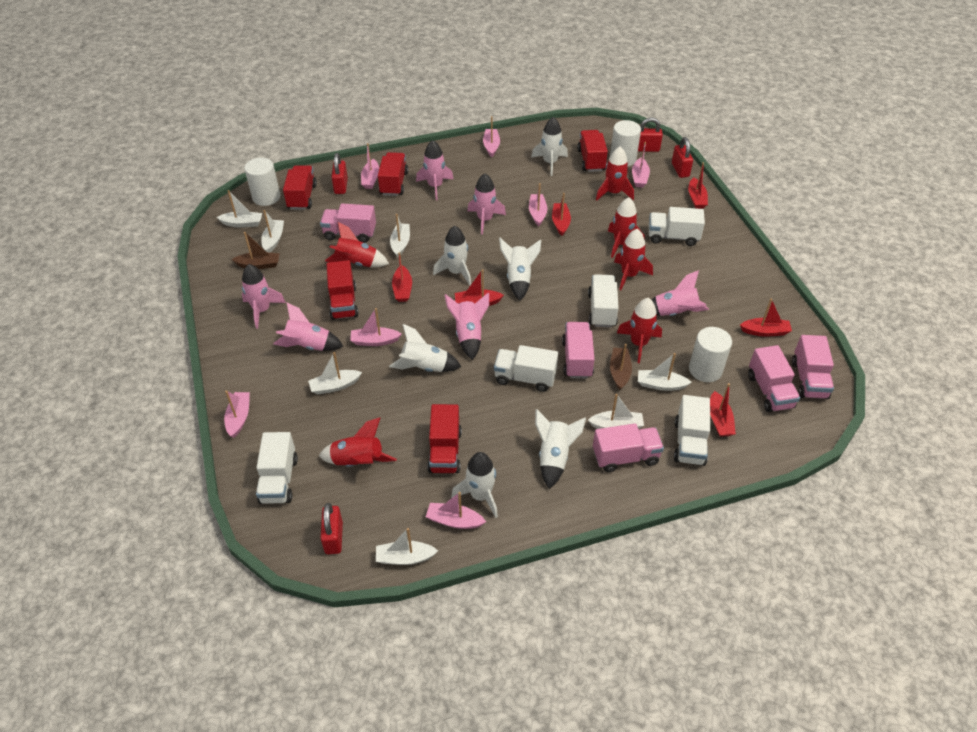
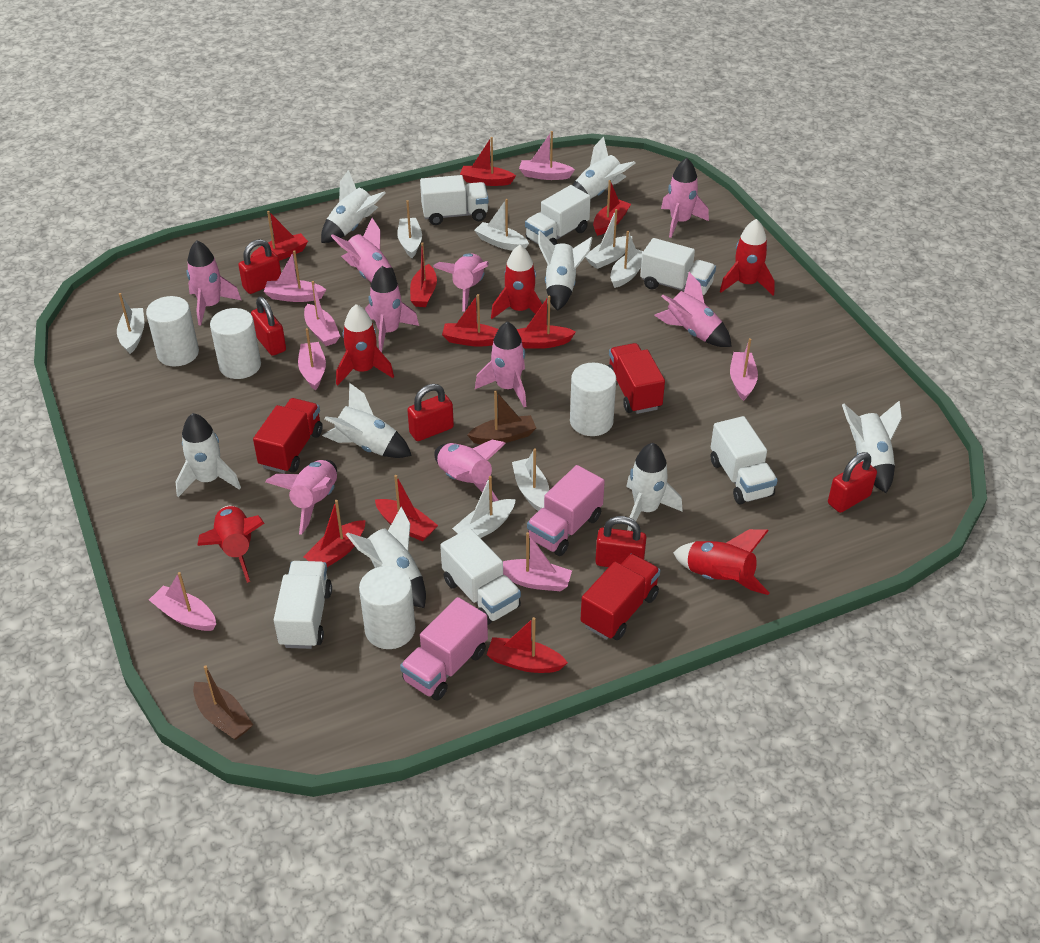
pink rocket: 6 -> 9
pink truck: 5 -> 2
red boat: 6 -> 9
red padlock: 4 -> 5
red rocket: 6 -> 5
red truck: 5 -> 3
white cylinder: 3 -> 4
white rocket: 6 -> 8
white truck: 5 -> 6

